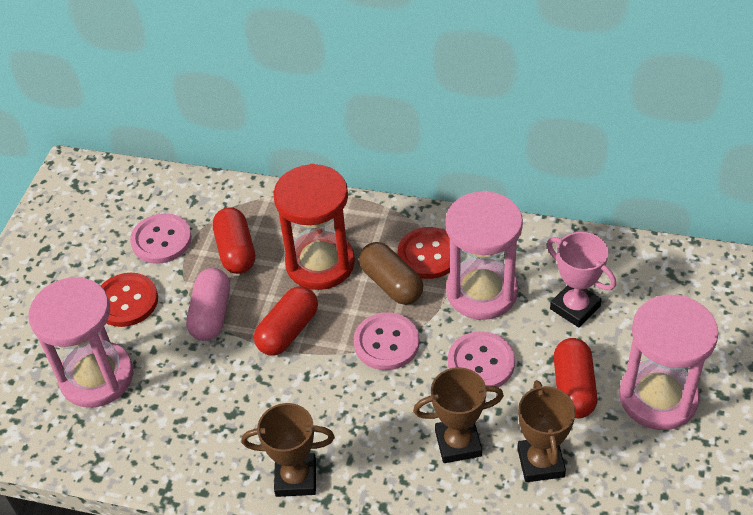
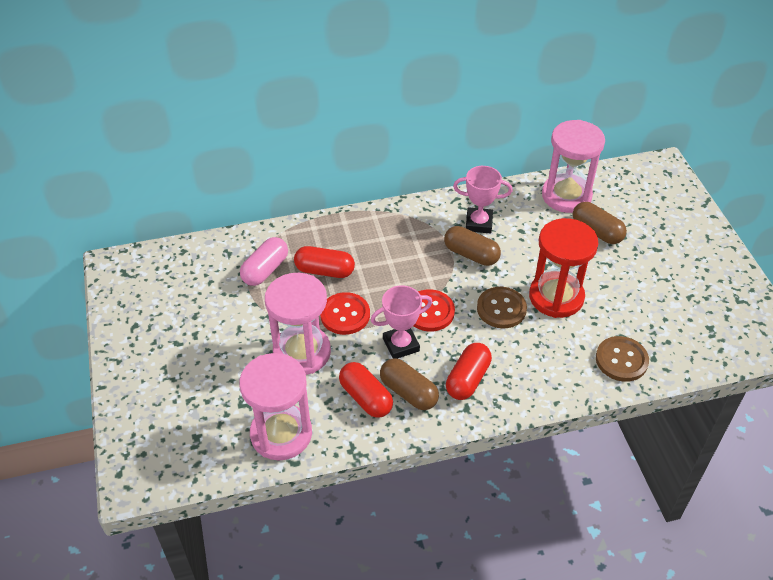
brown button: 0 -> 2
brown capsule: 1 -> 3
brown trophy: 3 -> 0
pink button: 3 -> 0
pink trophy: 1 -> 2

